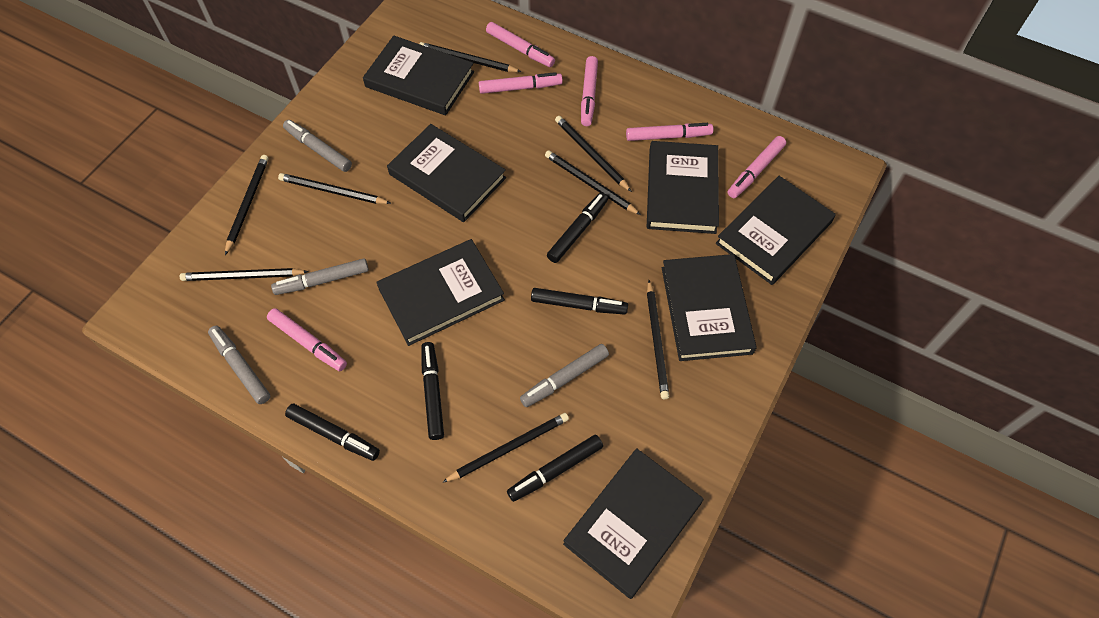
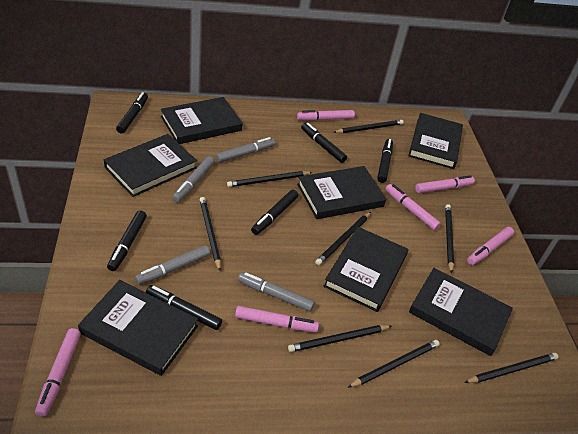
black marker: 5 -> 6

